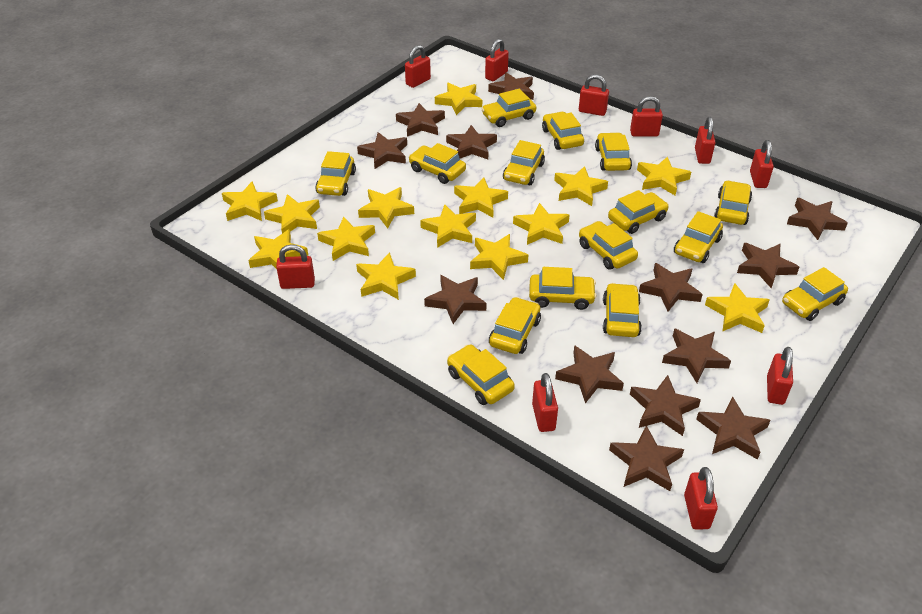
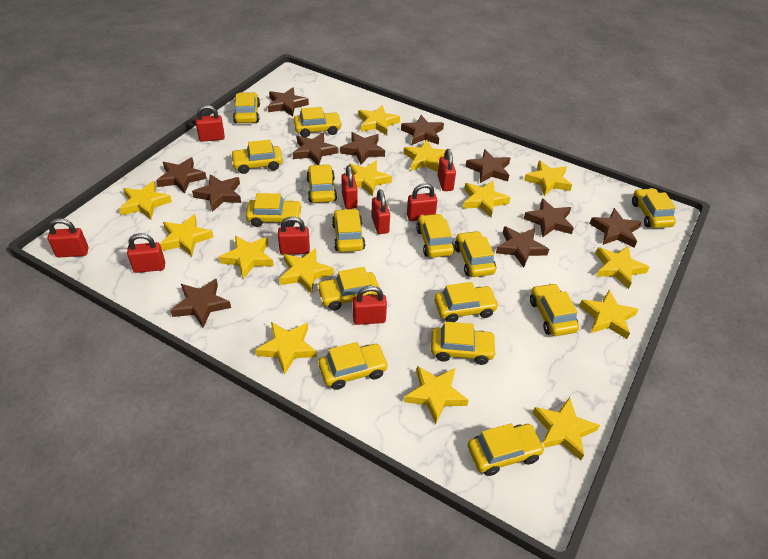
brown star: 13 -> 11
red padlock: 10 -> 9

